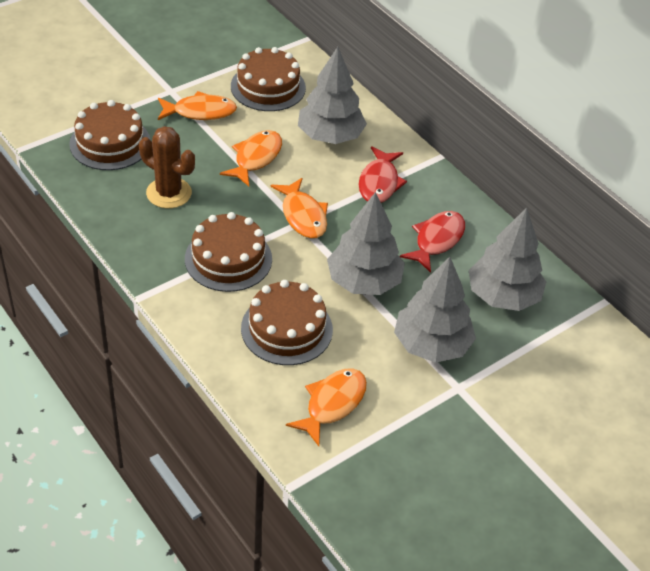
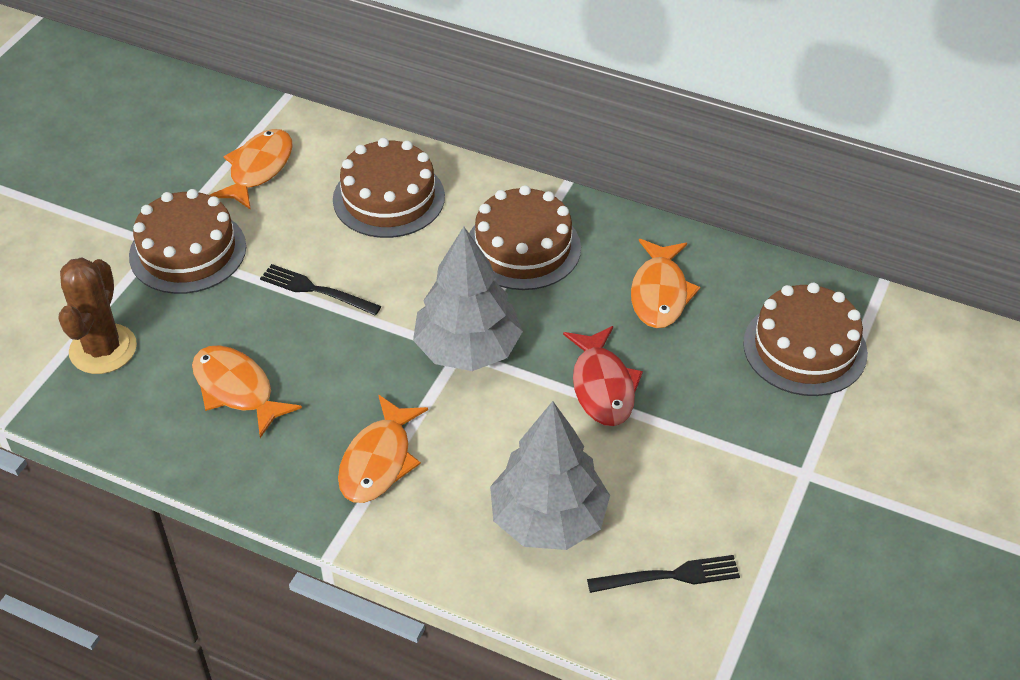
black fork: 0 -> 2
grey tree: 4 -> 2
red fish: 2 -> 1

